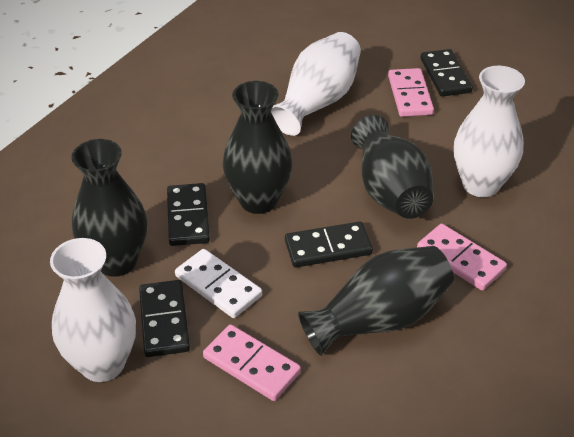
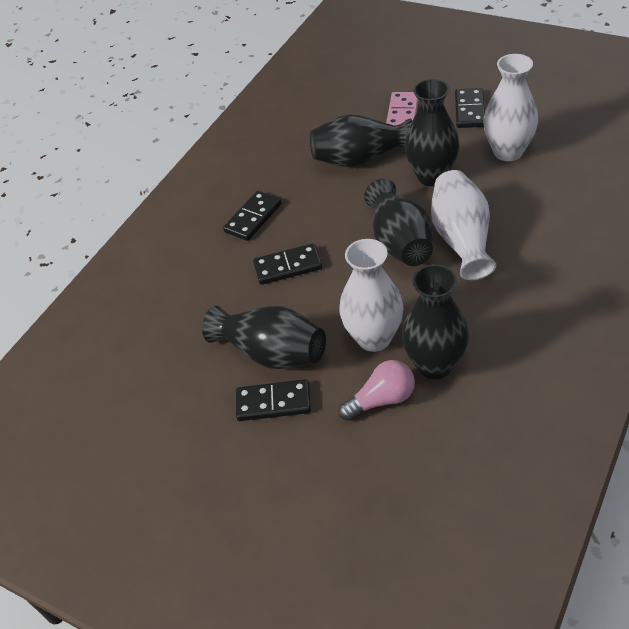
black vase: 4 -> 5
pink domino: 3 -> 1
pink light bulb: 0 -> 1
white domino: 1 -> 0

